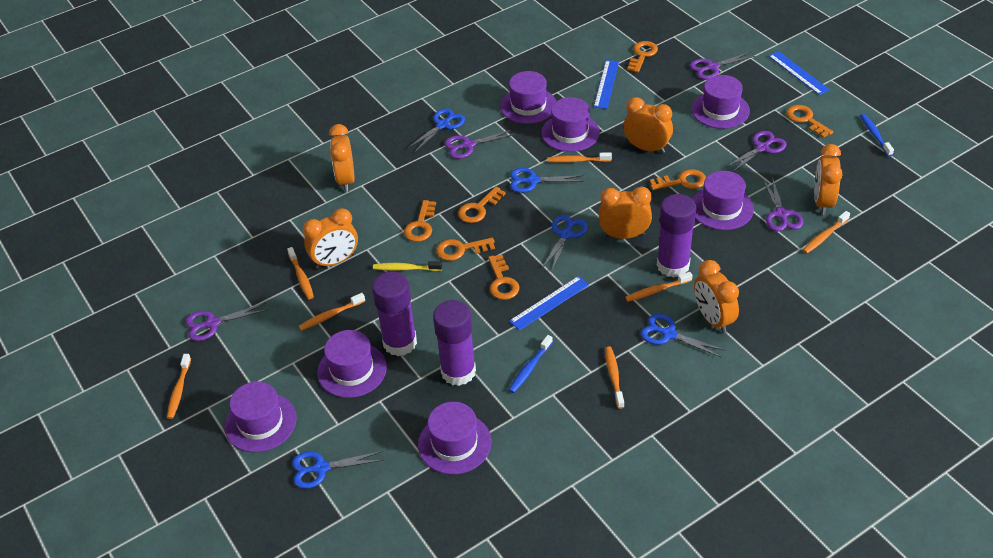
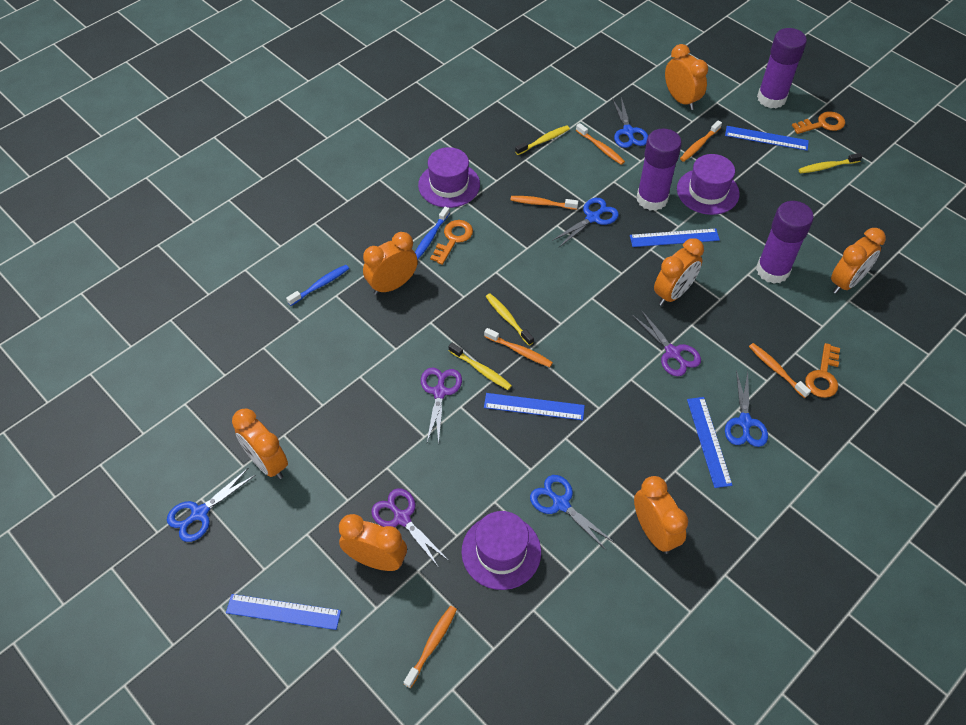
blue ruler: 3 -> 5
orange clock: 6 -> 7
orange key: 7 -> 3
orange toothbrush: 7 -> 6
purple hat: 7 -> 3
purple scissors: 5 -> 3
yellow toothbrush: 1 -> 4

